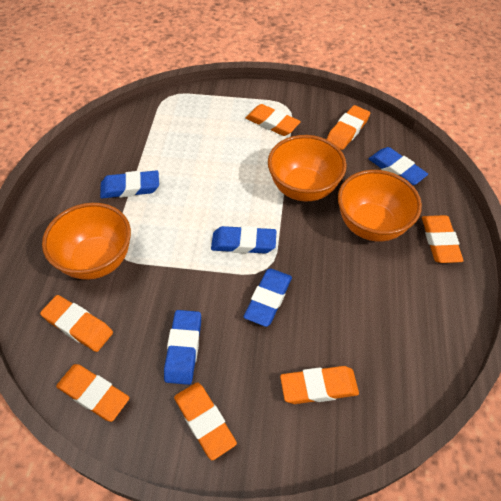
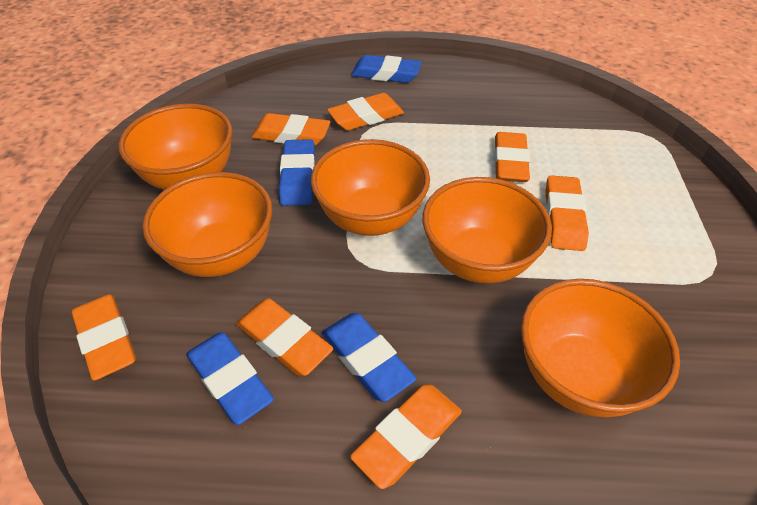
blue eraser: 5 -> 4
orange bowl: 3 -> 5

